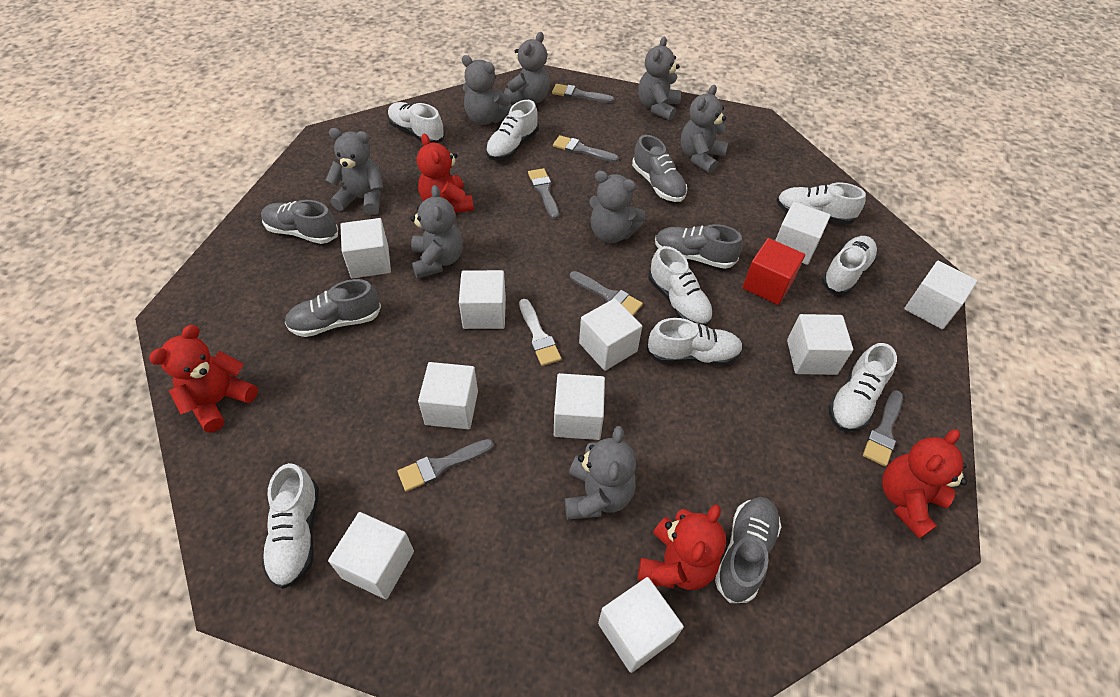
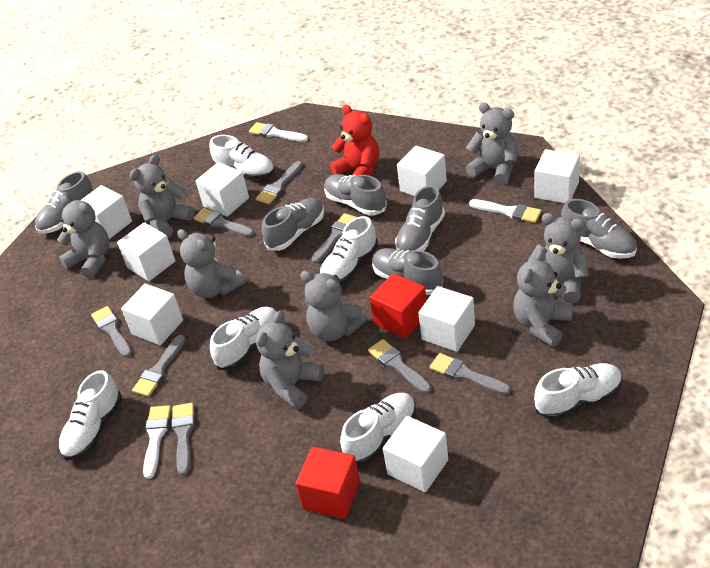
grey brush: 6 -> 8
grey shoe: 5 -> 6
red cube: 1 -> 2
red teddy bear: 4 -> 1
white brush: 1 -> 3
white cube: 10 -> 8
white shoe: 8 -> 6

